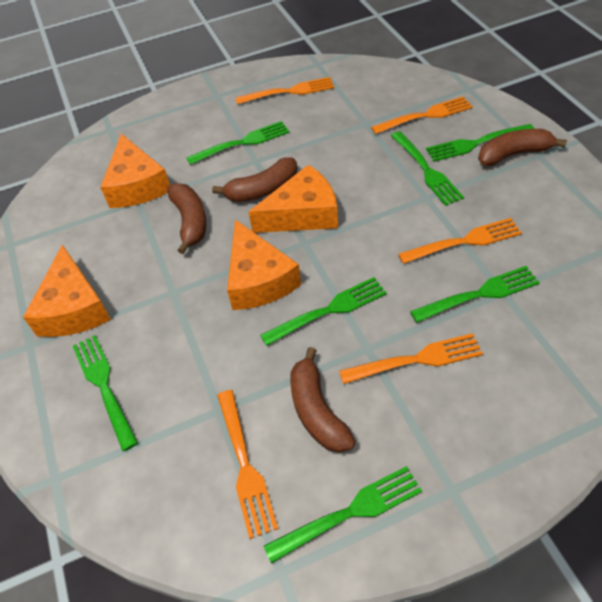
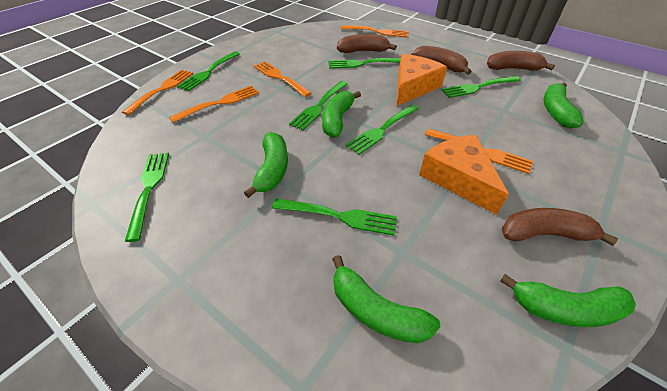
green banana: 0 -> 5
orange cheese: 4 -> 2

